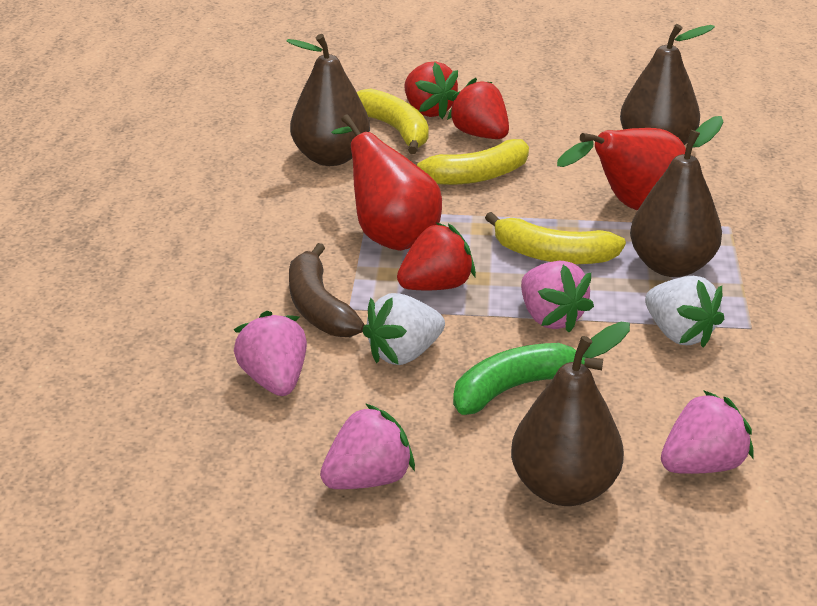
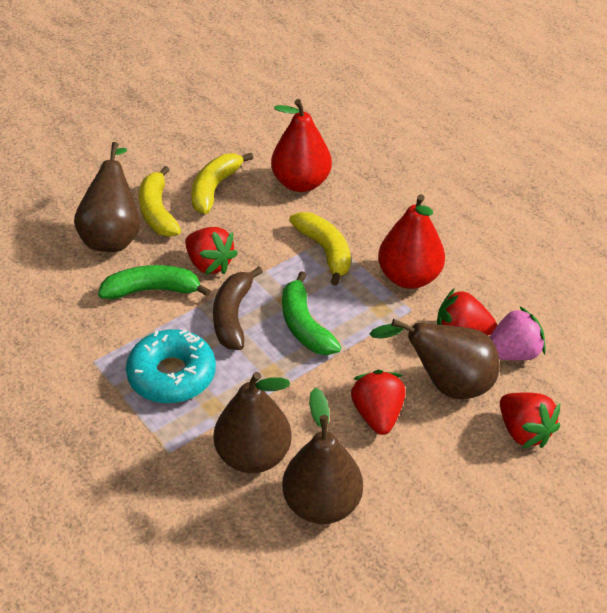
green banana: 1 -> 2
pink strawberry: 4 -> 1
red strawberry: 3 -> 4
turquoise donut: 0 -> 1
white strawberry: 2 -> 0

